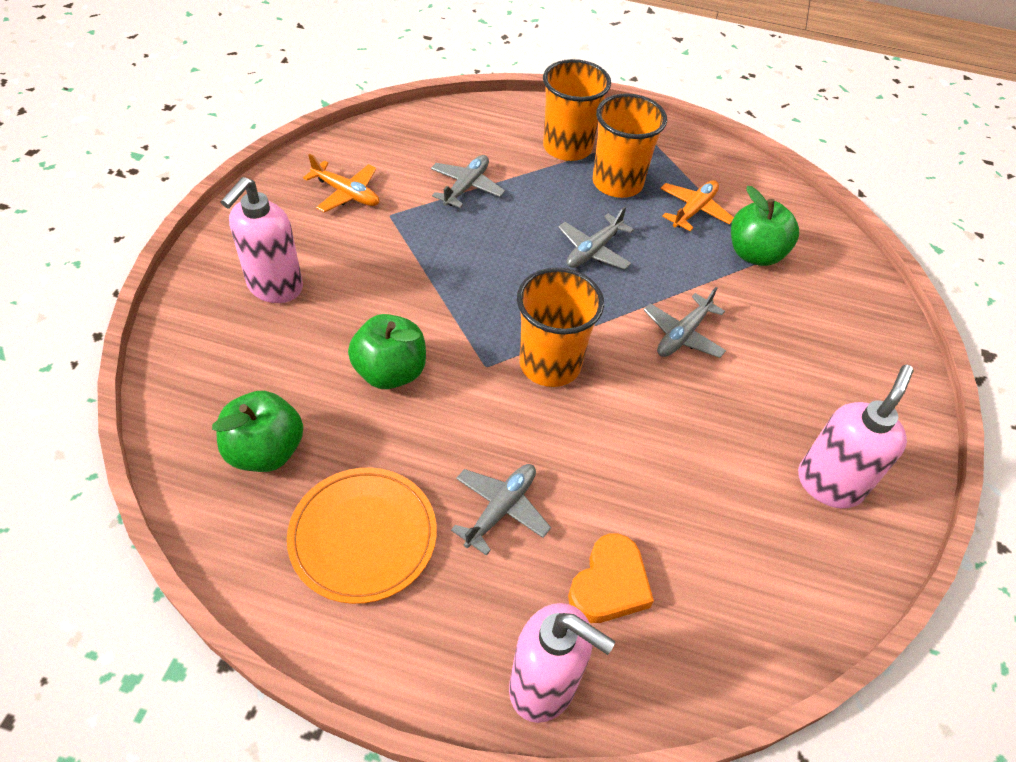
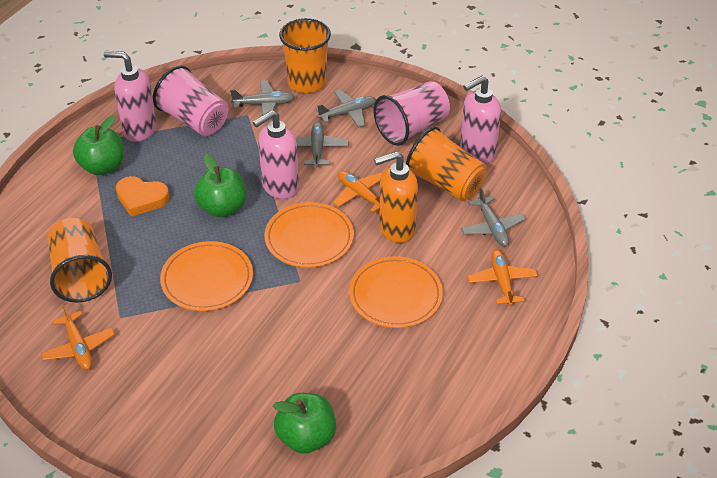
orange plane: 2 -> 3
orange plate: 1 -> 3
orange soap dispenser: 0 -> 1
pink cup: 0 -> 2

